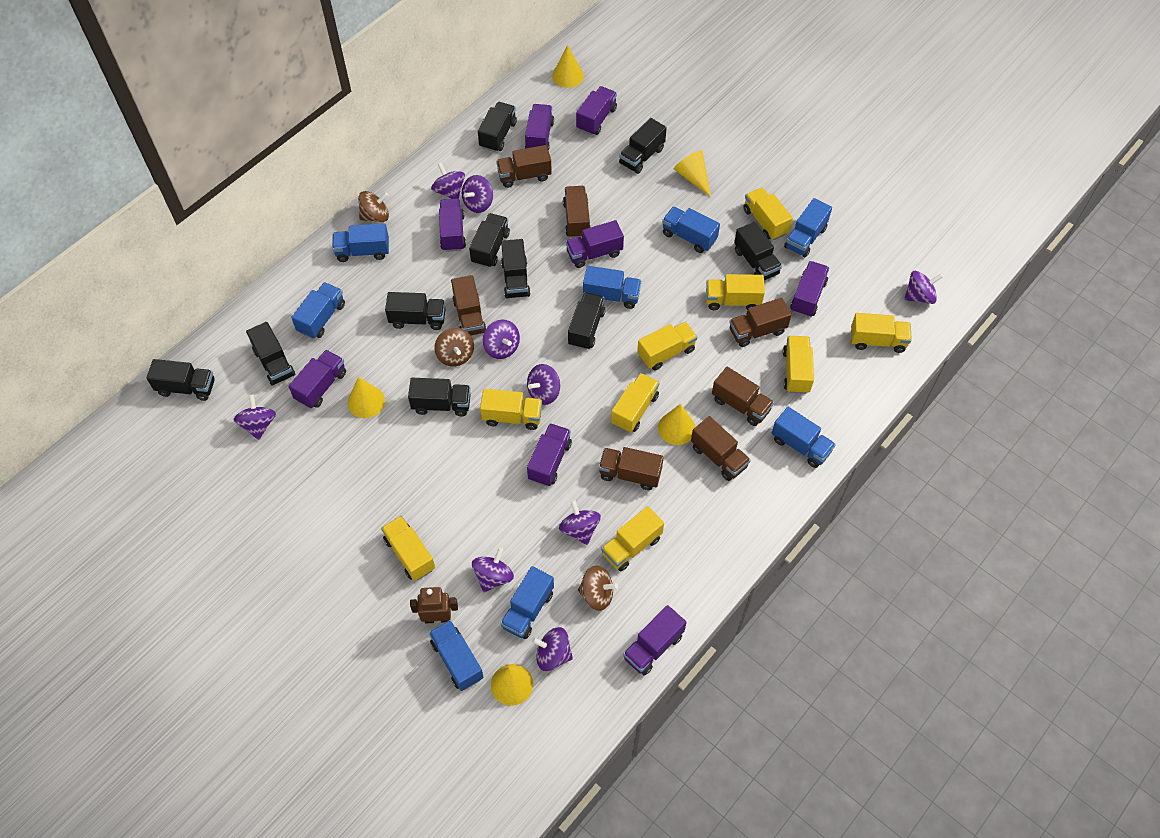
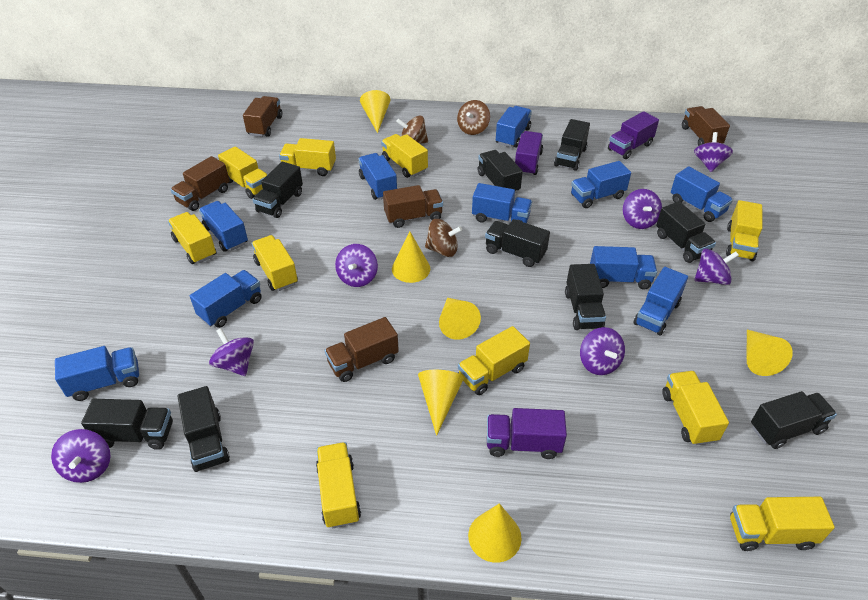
black truck: 10 -> 9
blue truck: 8 -> 10
brown robot: 1 -> 0
brown truck: 7 -> 5
purple spinning top: 9 -> 7
purple truck: 8 -> 3
yellow cone: 5 -> 6
yellow truck: 9 -> 10

